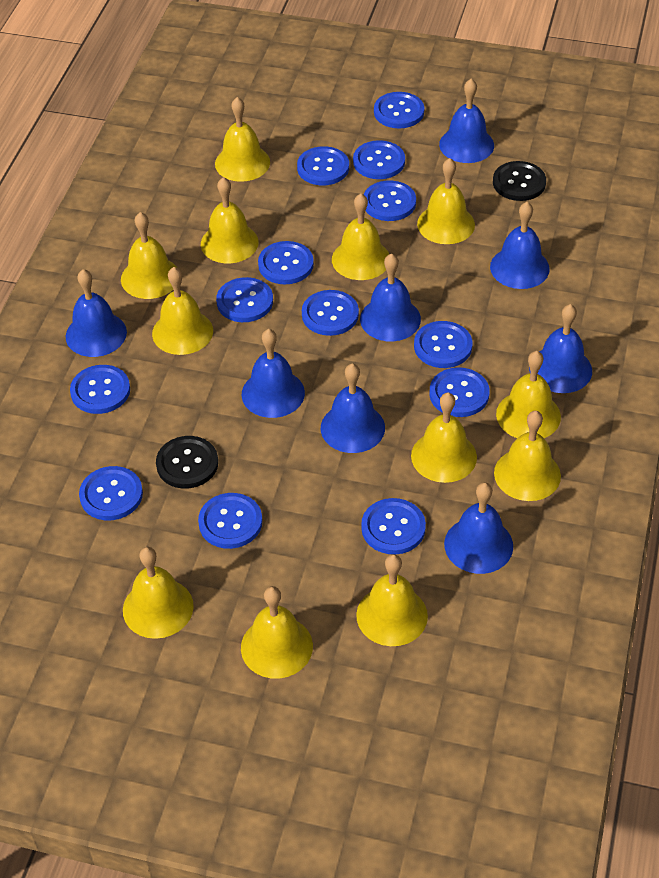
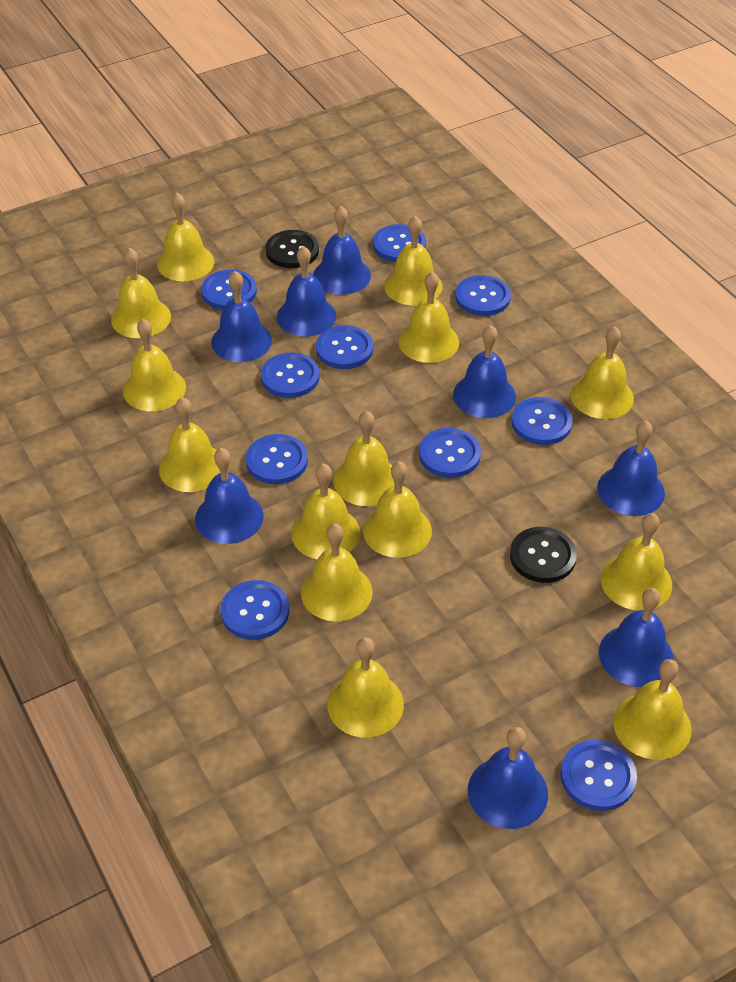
blue button: 13 -> 10
yellow bell: 12 -> 14

